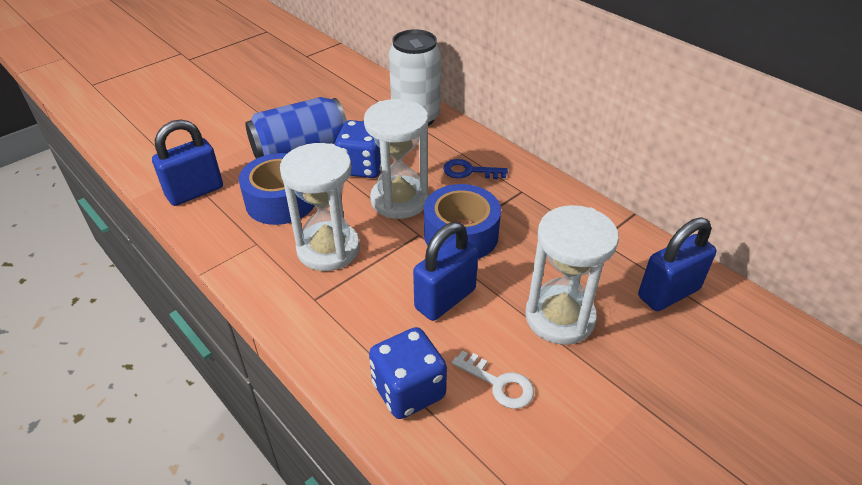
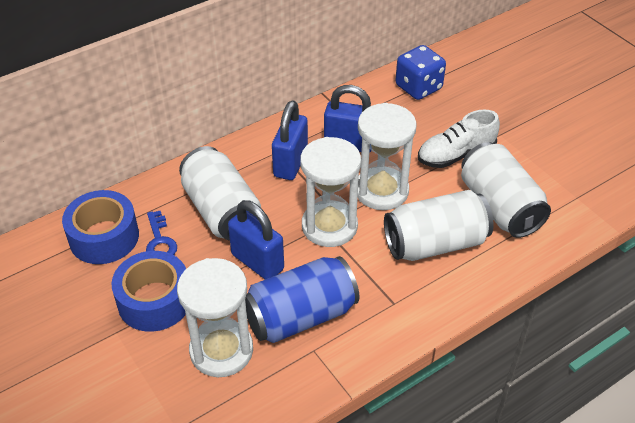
blue dice: 2 -> 1
white can: 1 -> 3
white key: 1 -> 0
white shoe: 0 -> 1

